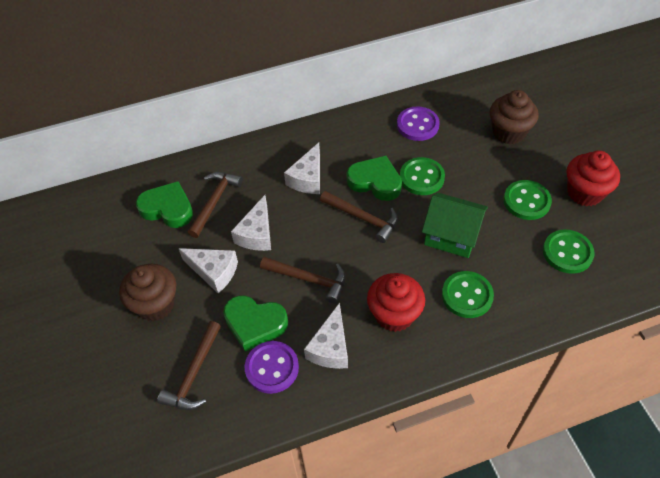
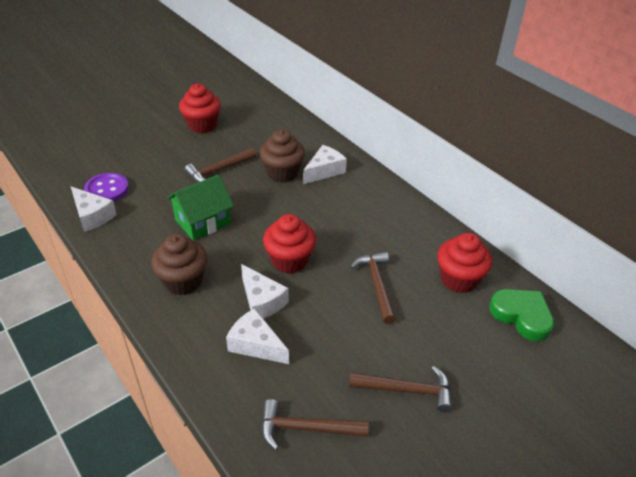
green button: 4 -> 0
green heart: 3 -> 1
purple button: 2 -> 1
red cupcake: 2 -> 3

